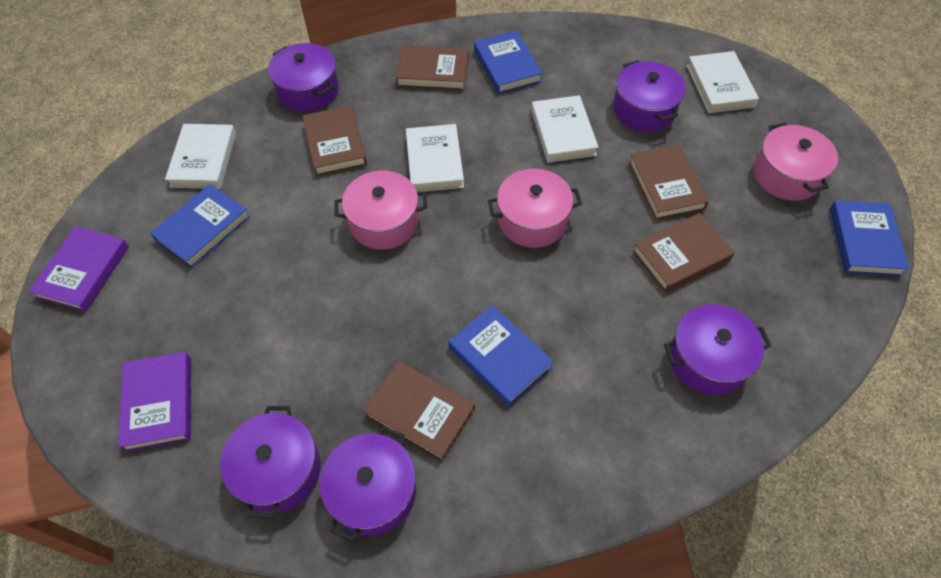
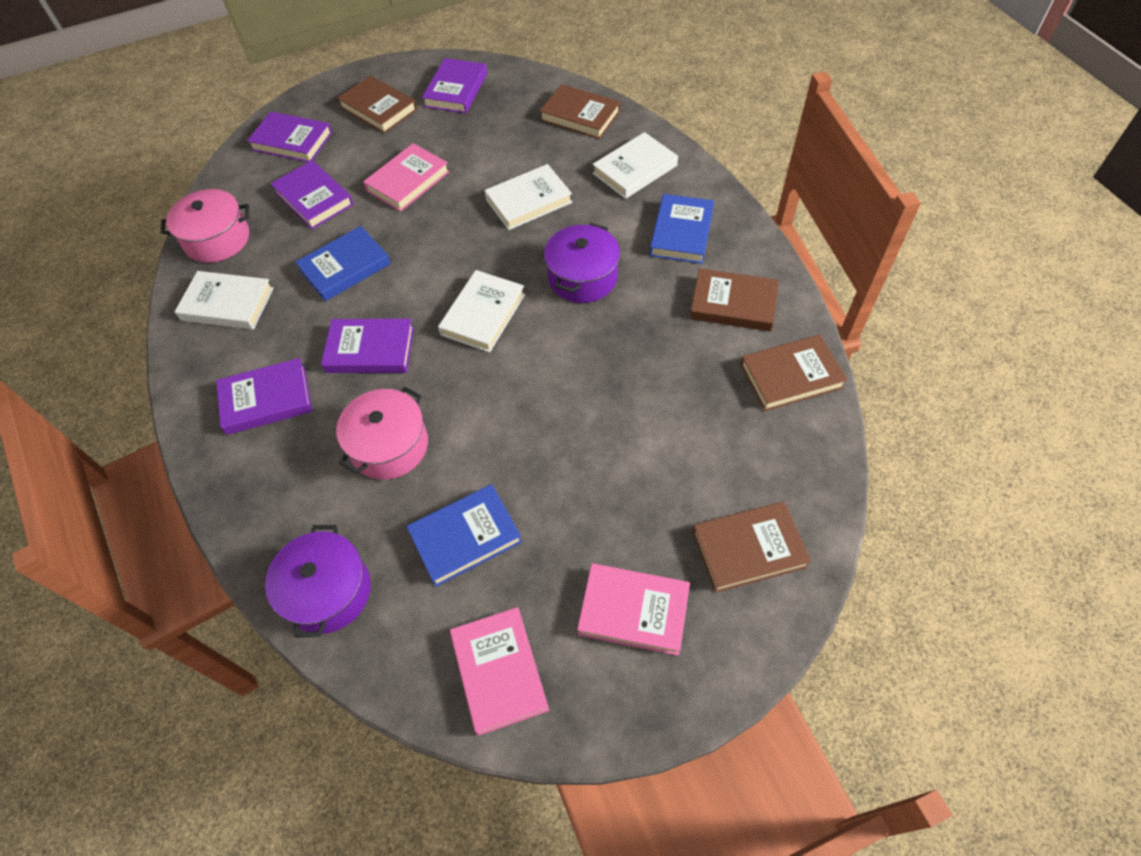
blue book: 4 -> 3
pink book: 0 -> 3
pink pot: 3 -> 2
purple book: 2 -> 5
purple pot: 5 -> 2

